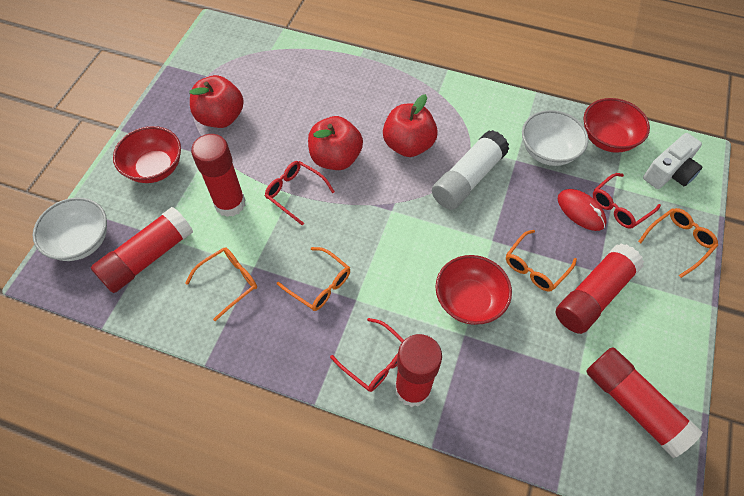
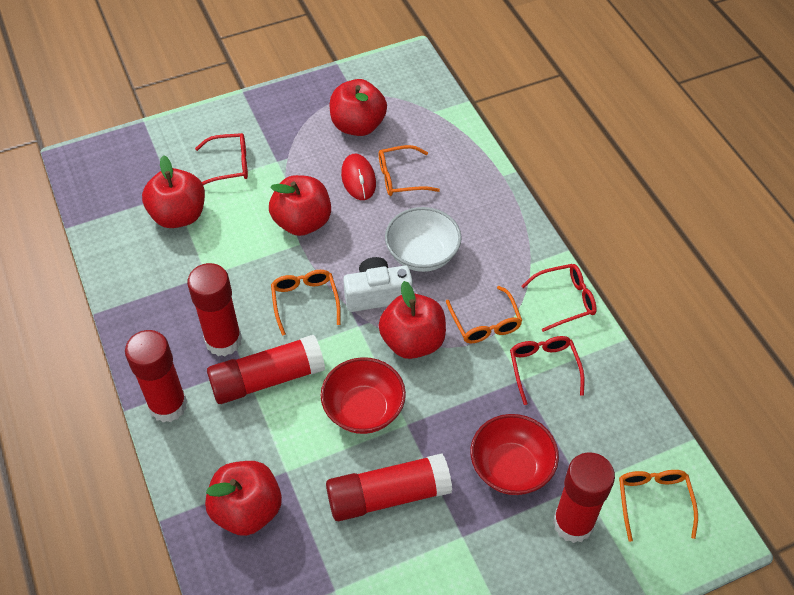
red apple: 3 -> 5
red bowl: 3 -> 2
white bowl: 2 -> 1
white glue stick: 1 -> 0

